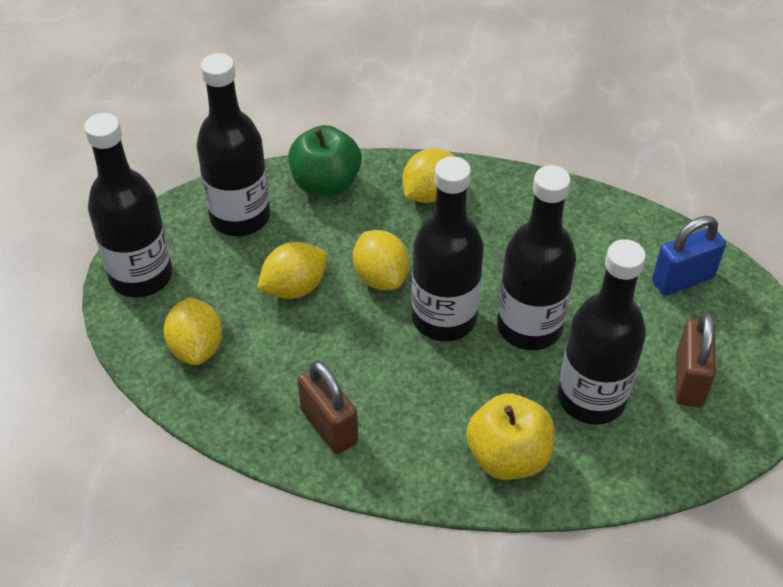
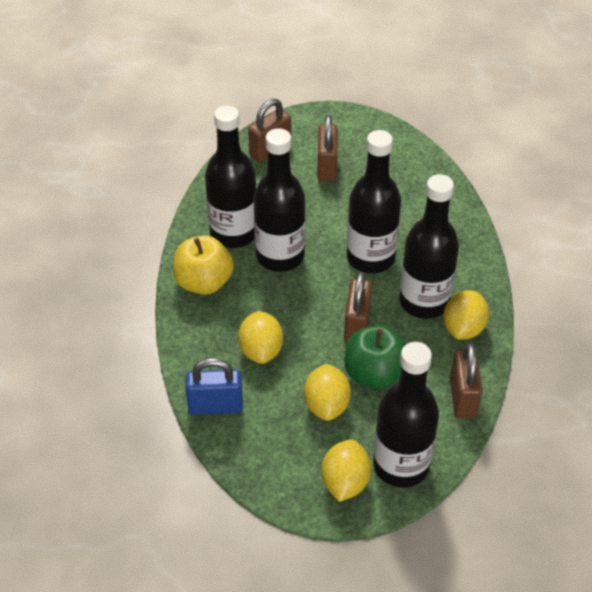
brown padlock: 2 -> 4

